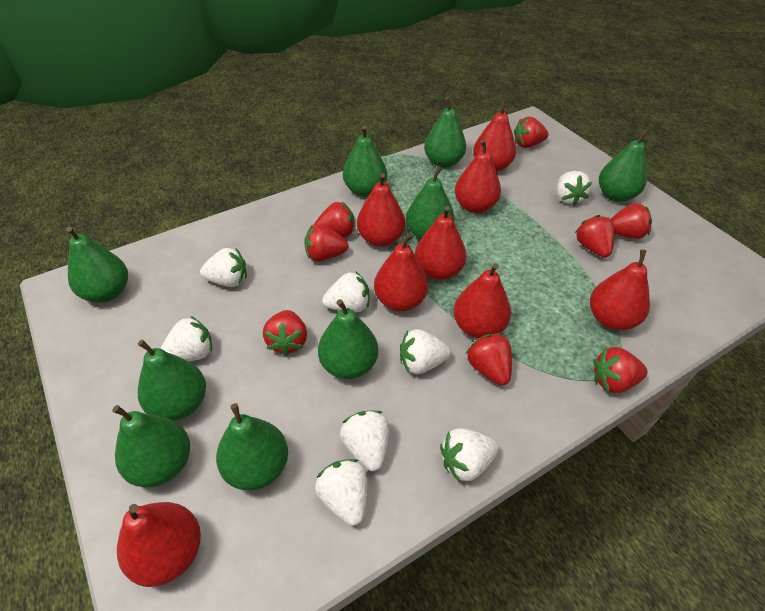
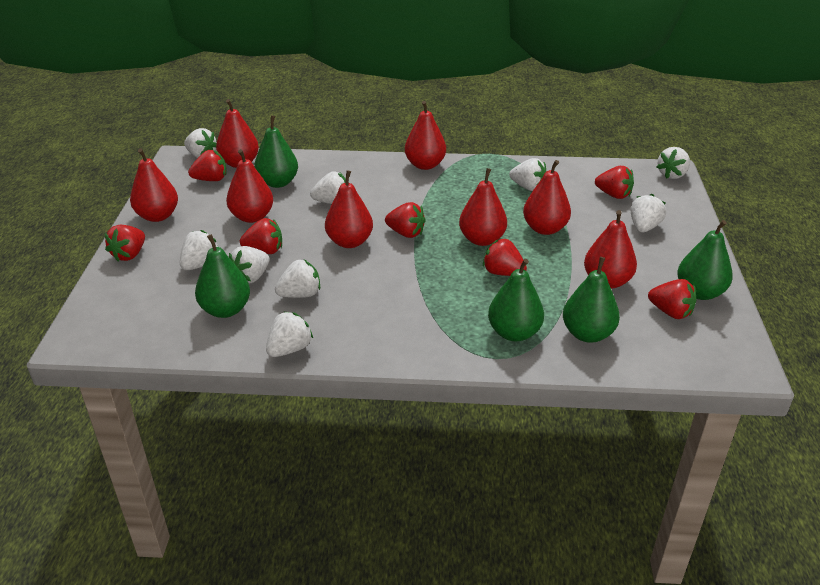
green pear: 9 -> 5
red strawberry: 8 -> 7
white strawberry: 8 -> 9

